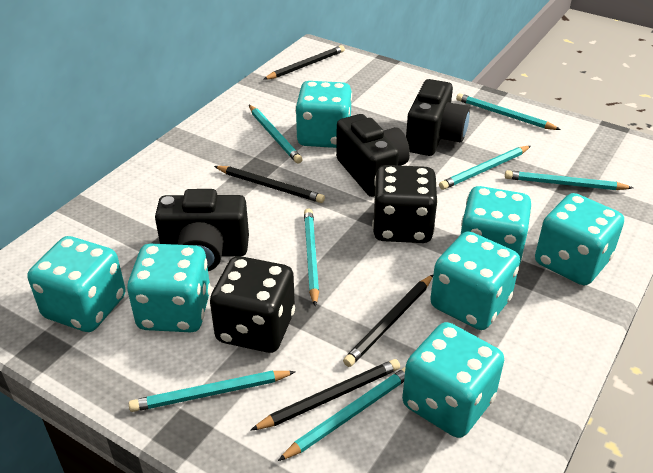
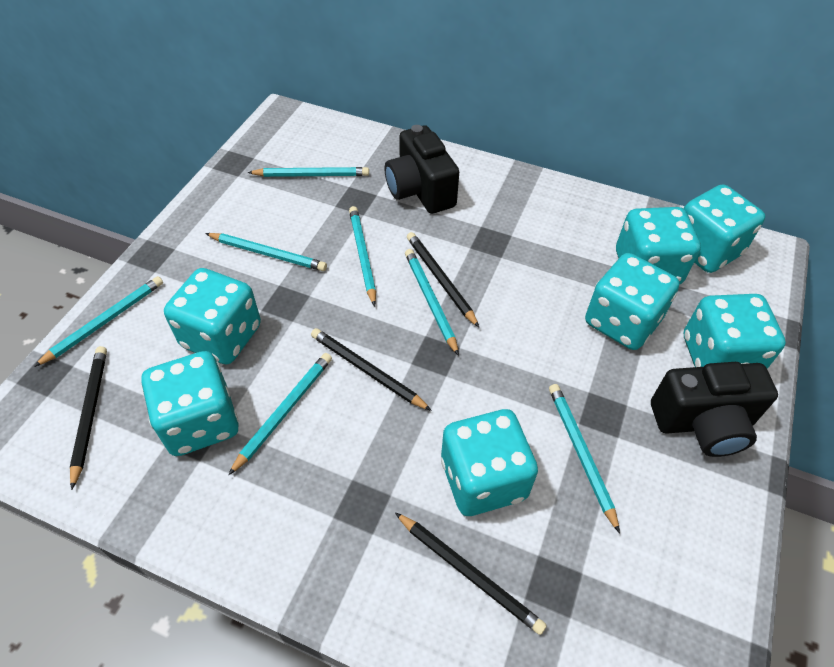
black camera: 3 -> 2
black dice: 2 -> 0

